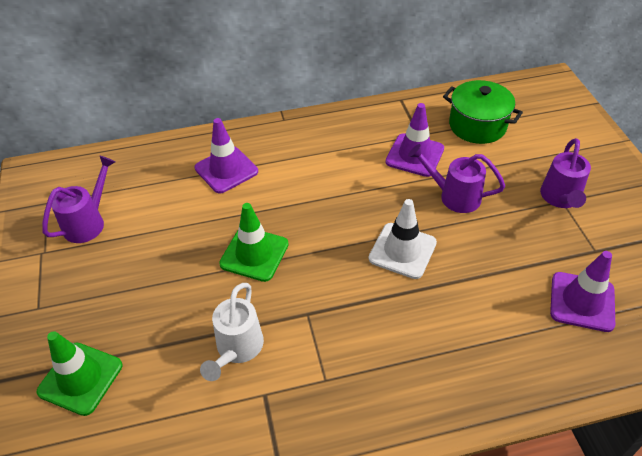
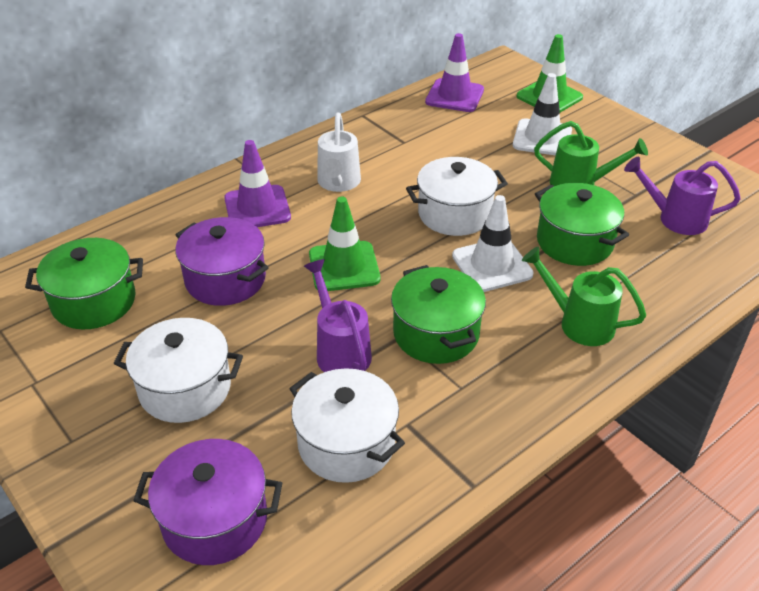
green pot: 1 -> 3
green watering can: 0 -> 2
purple pot: 0 -> 2
purple traffic cone: 3 -> 2
purple watering can: 3 -> 2
white pot: 0 -> 3
white traffic cone: 1 -> 2

